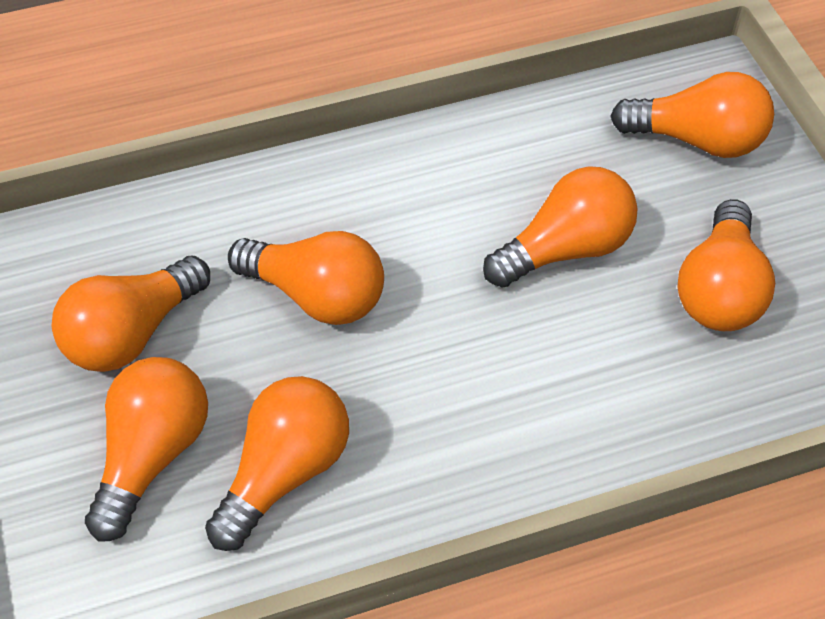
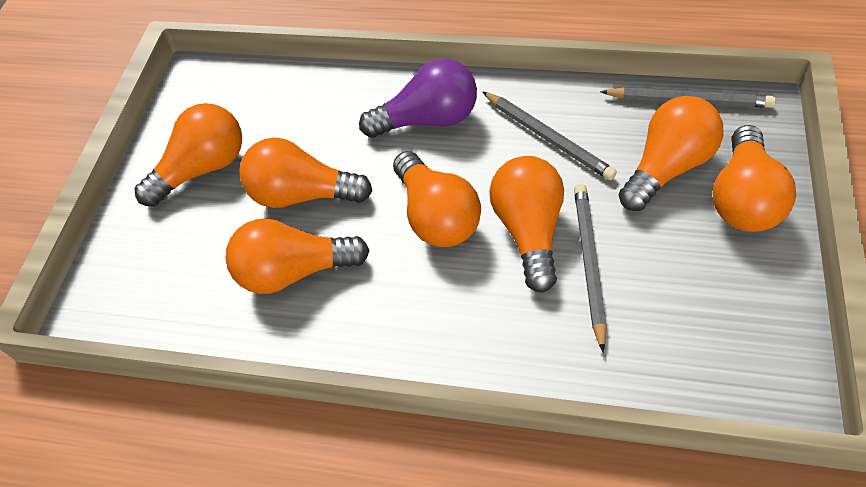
grey pencil: 0 -> 3
purple light bulb: 0 -> 1

